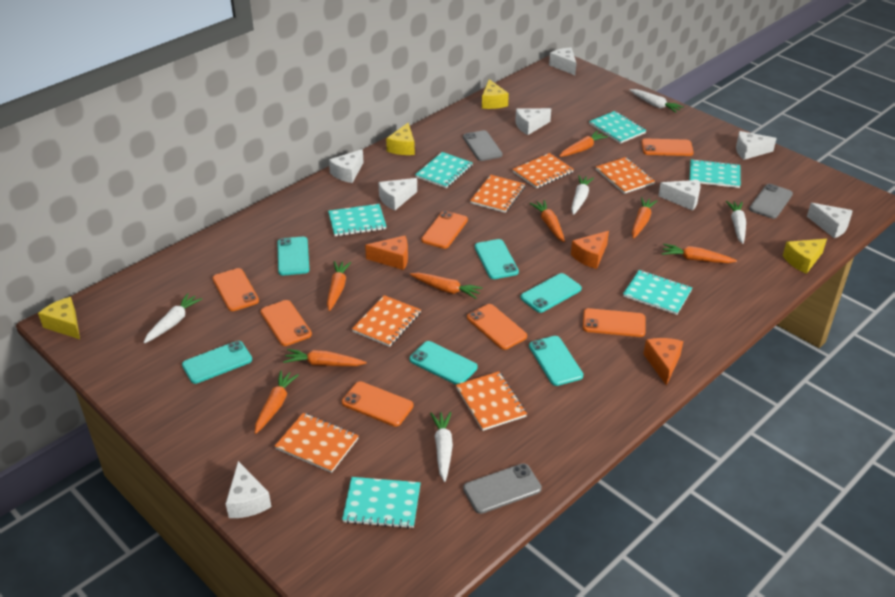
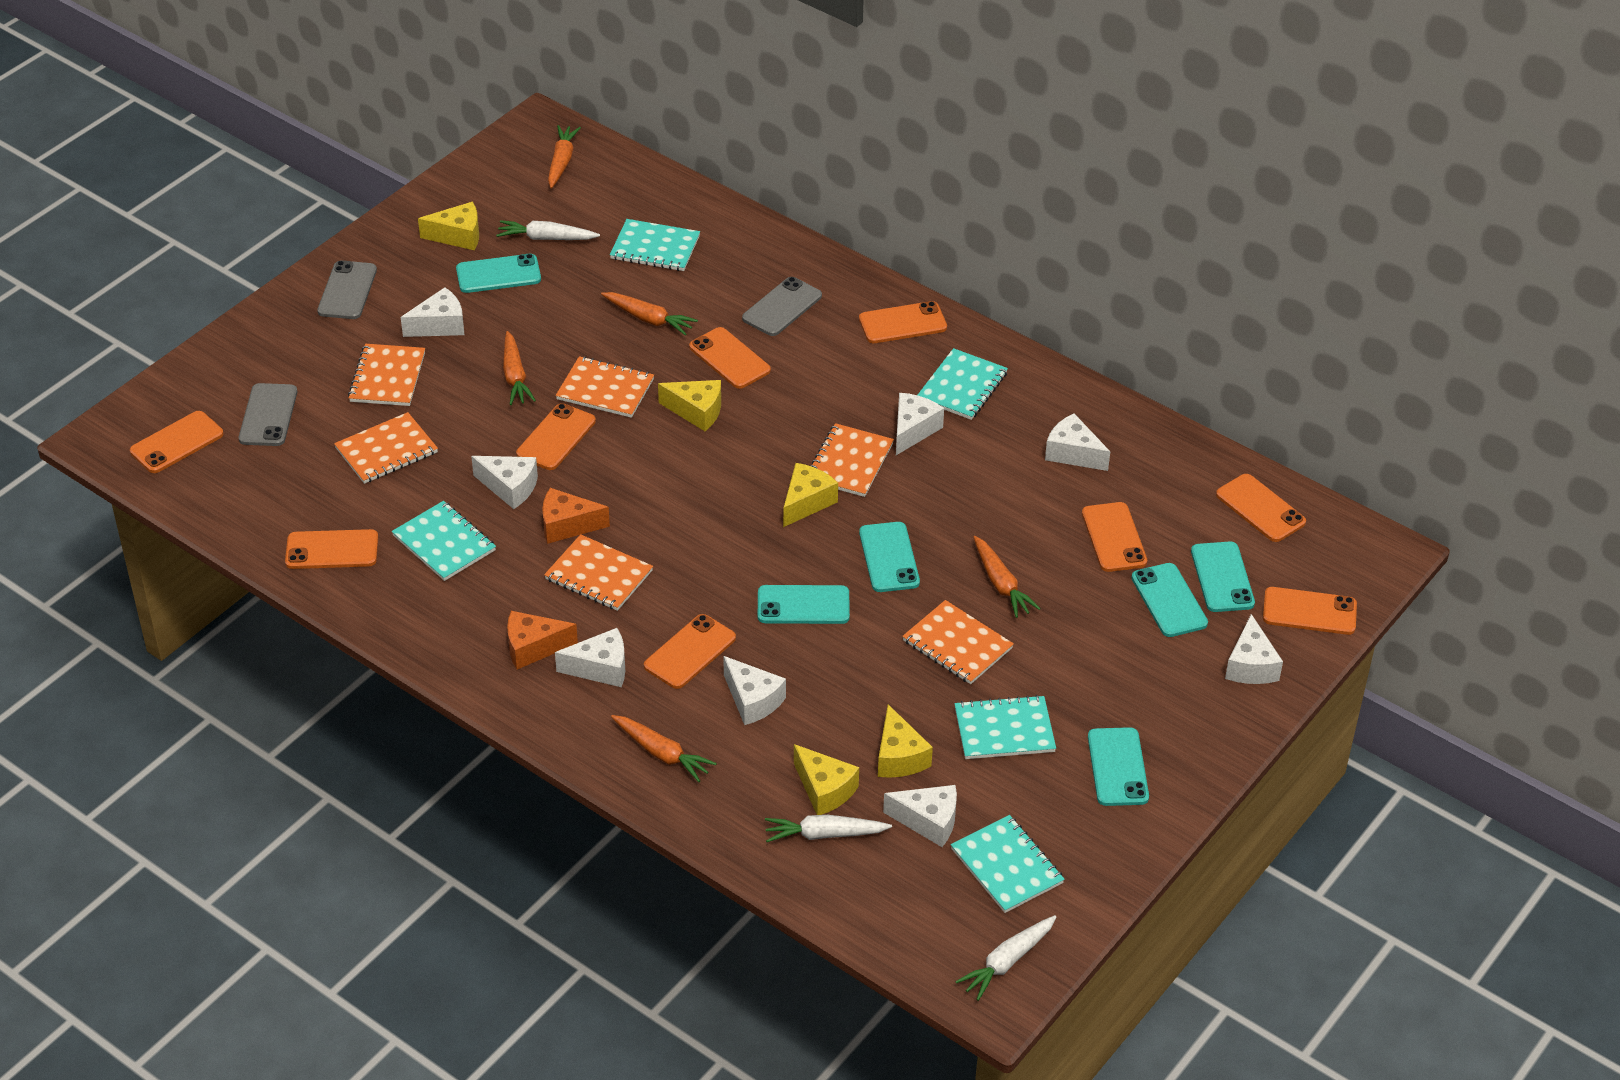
orange carrot: 8 -> 5
orange cheese: 3 -> 2
orange phone: 7 -> 9
turquoise notebook: 6 -> 5
white carrot: 5 -> 3
yellow cheese: 4 -> 5

